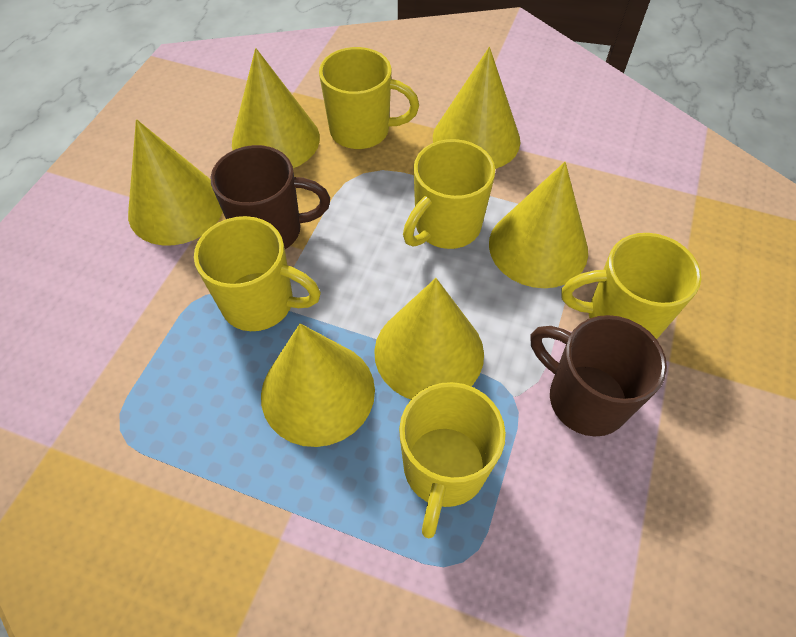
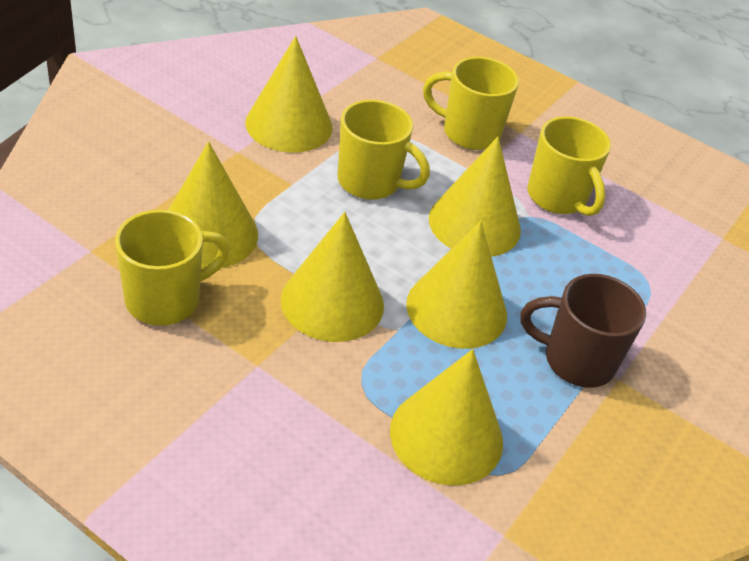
brown mug: 2 -> 1
yellow mug: 5 -> 4

